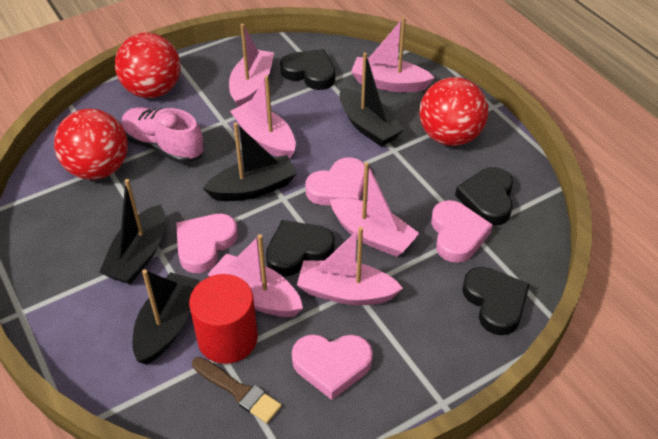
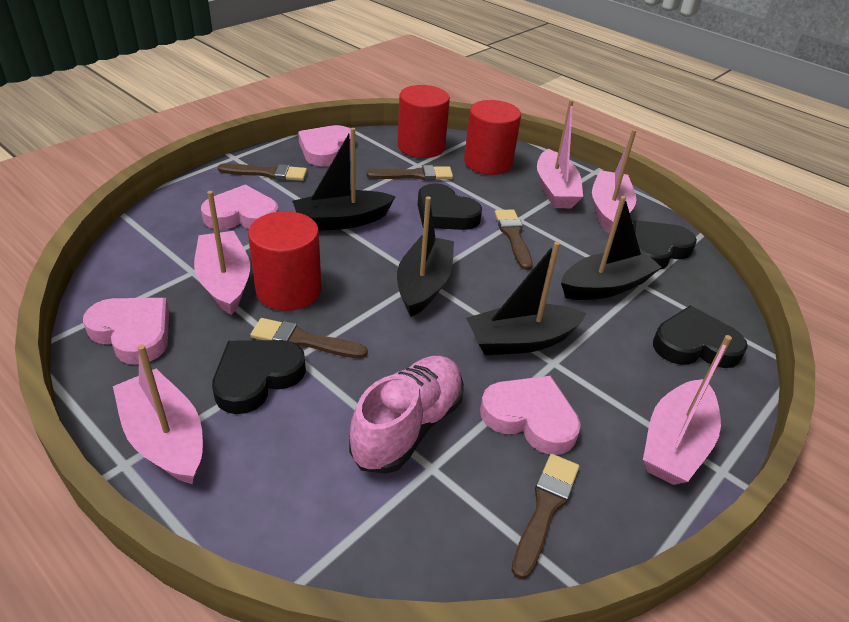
brown brush: 1 -> 5
pink boat: 6 -> 5
red ball: 3 -> 0
red cylinder: 1 -> 3

